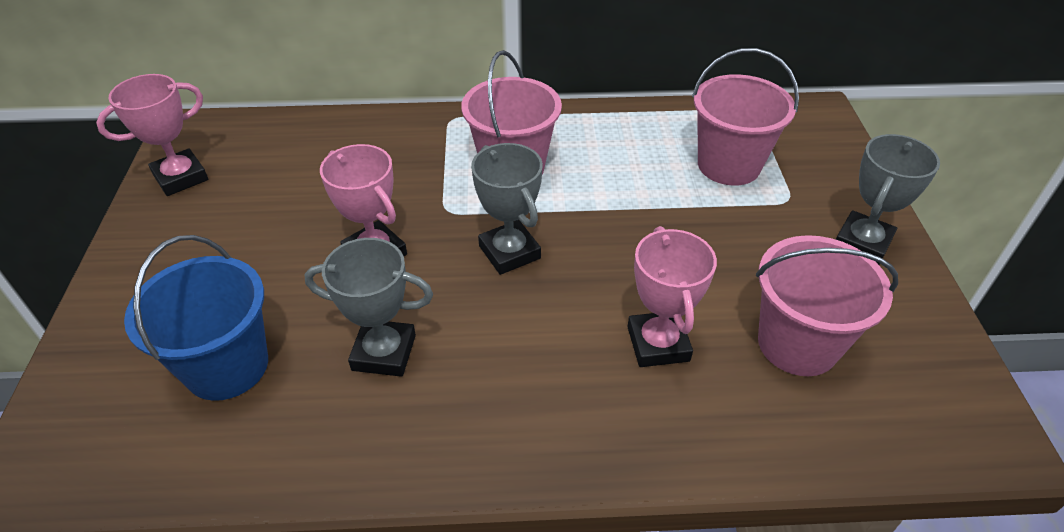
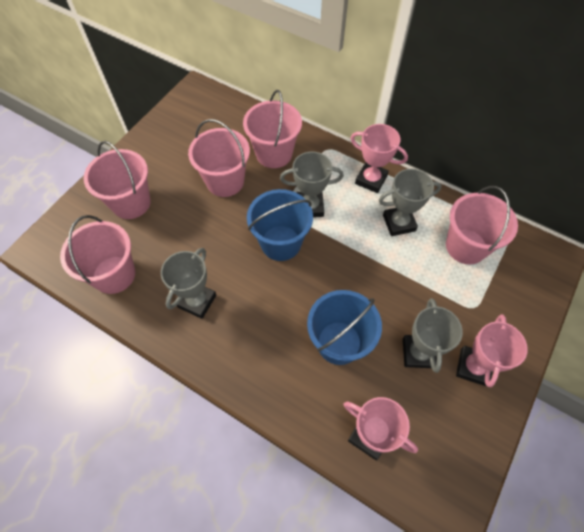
blue bucket: 1 -> 2
grey trophy: 3 -> 4
pink bucket: 3 -> 5

